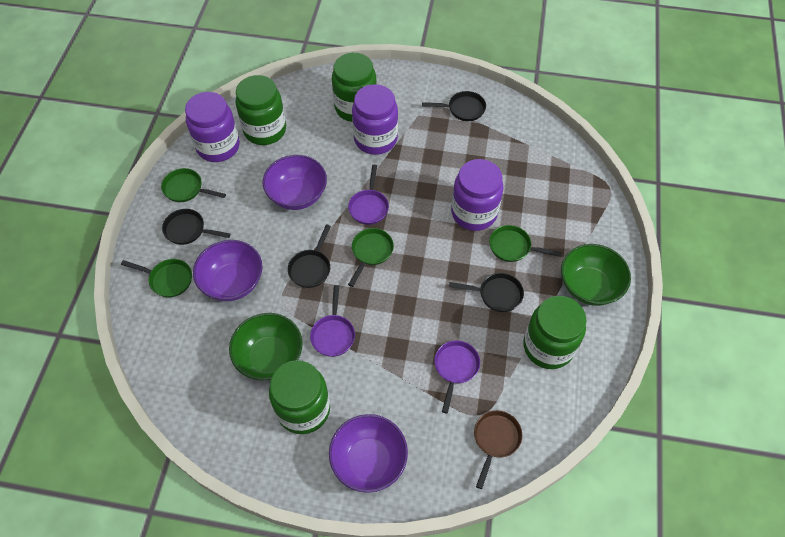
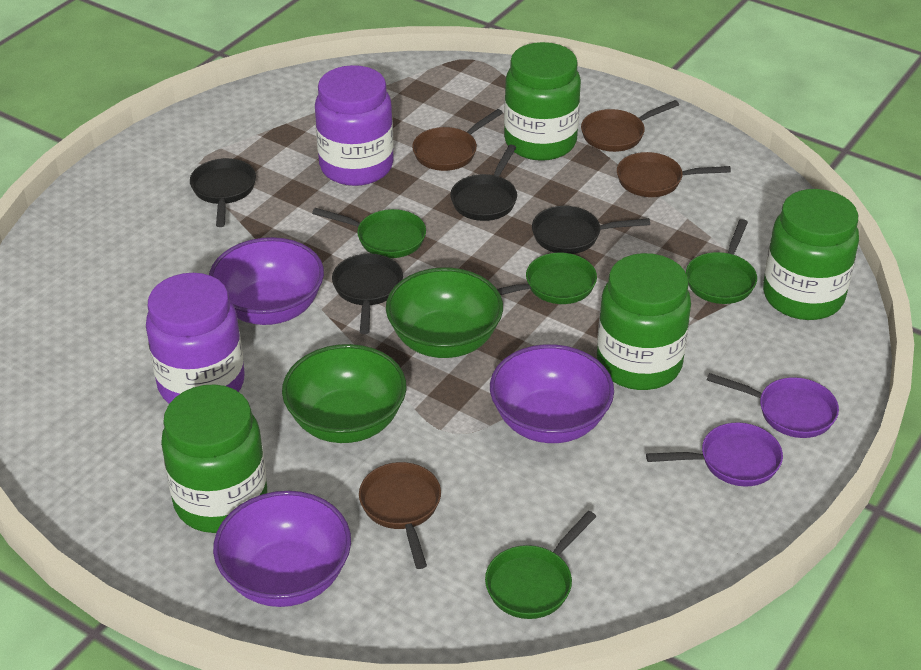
brown pan: 1 -> 4
purple jar: 3 -> 2
purple pan: 3 -> 2

